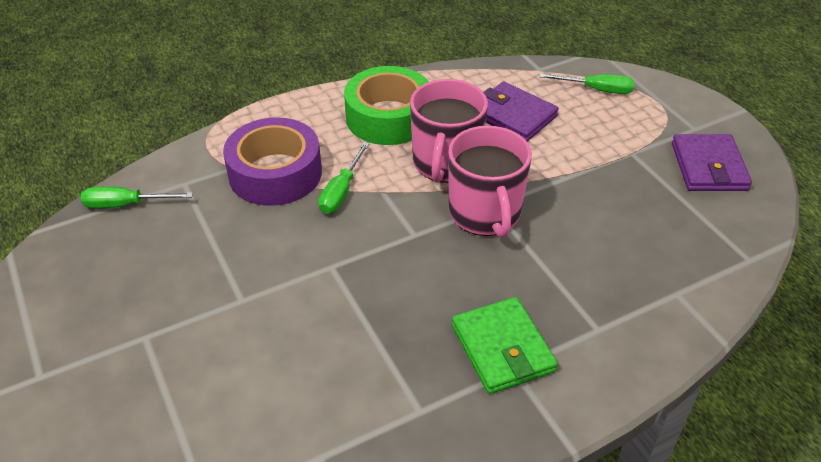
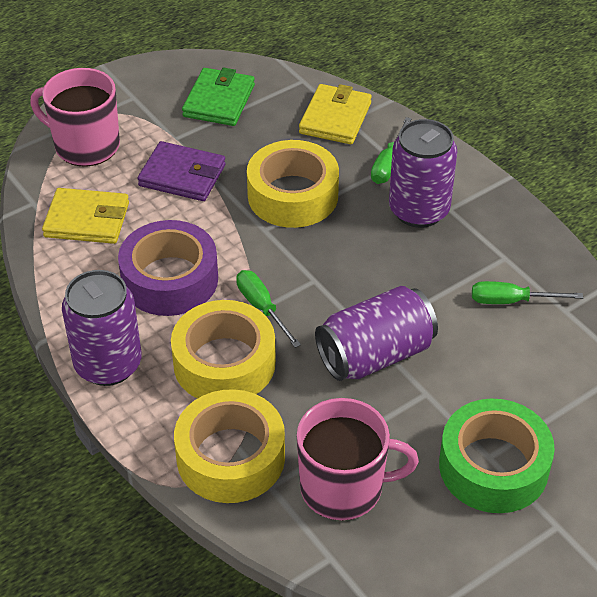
purple can: 0 -> 3
purple wallet: 2 -> 1
yellow tape: 0 -> 3
yellow wallet: 0 -> 2

